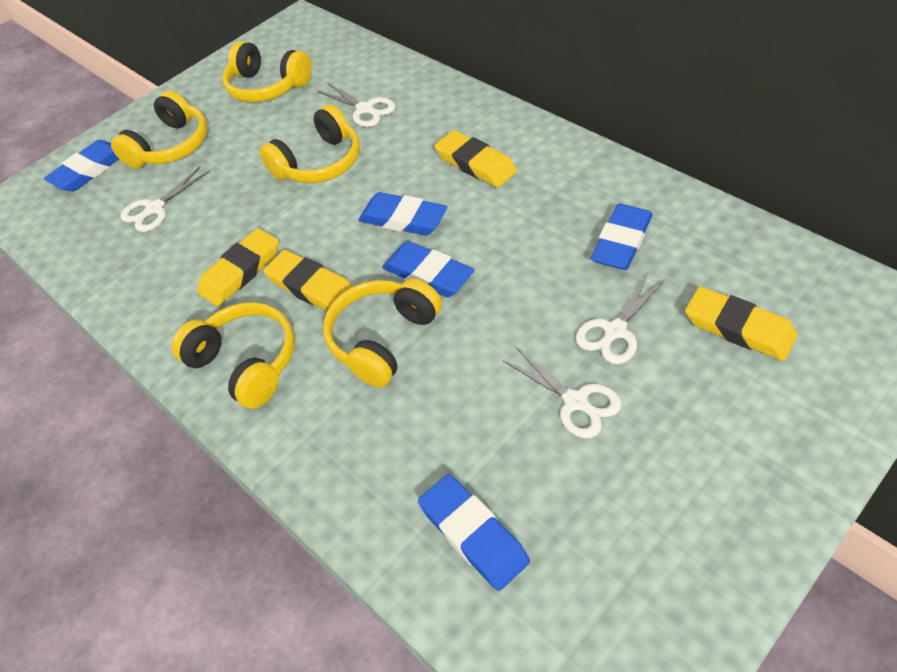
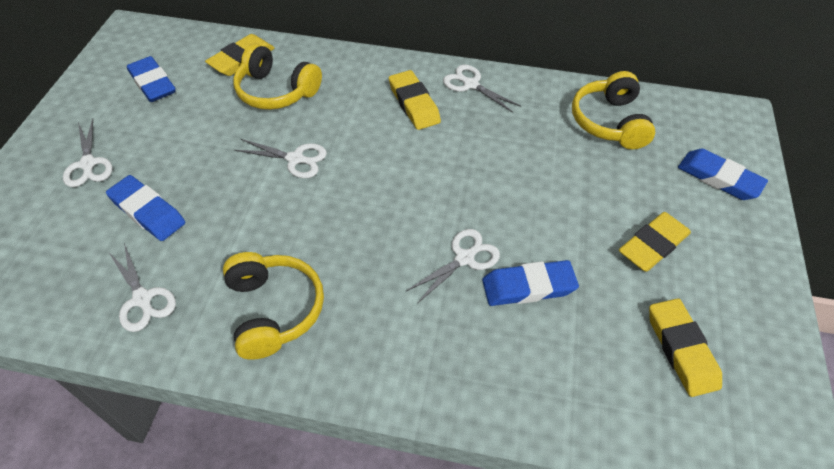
blue eraser: 5 -> 4
white scissors: 4 -> 5
yellow headphones: 5 -> 3

